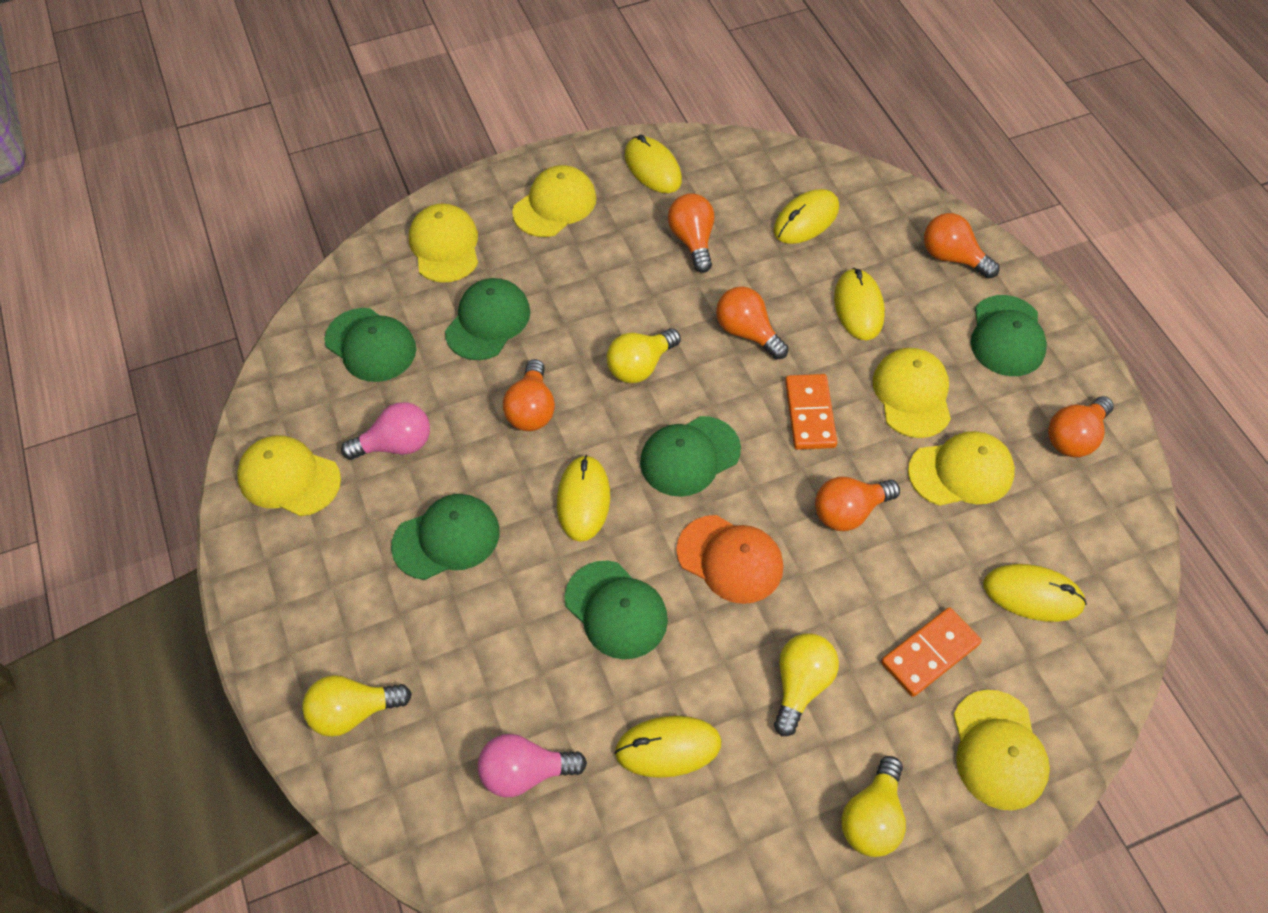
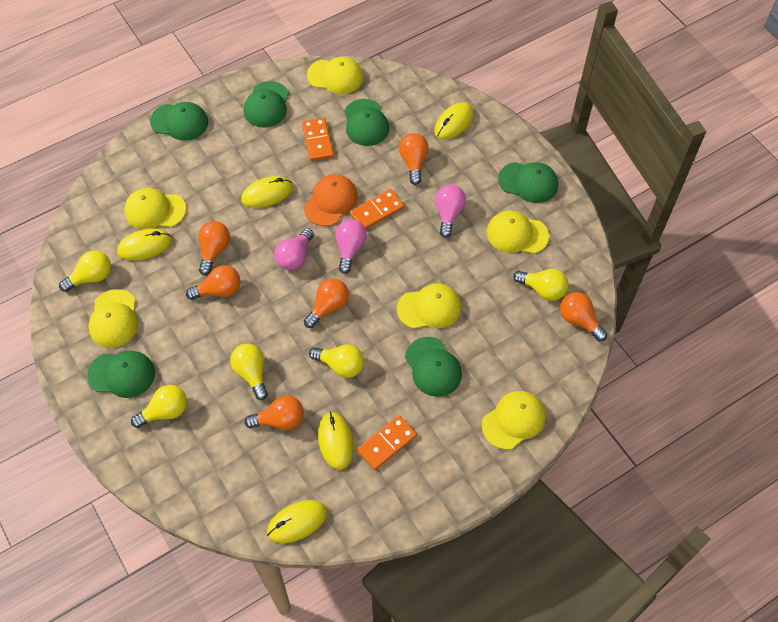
orange domino: 2 -> 3
pink light bulb: 2 -> 3
yellow light bulb: 4 -> 5
yellow mouse: 6 -> 5

